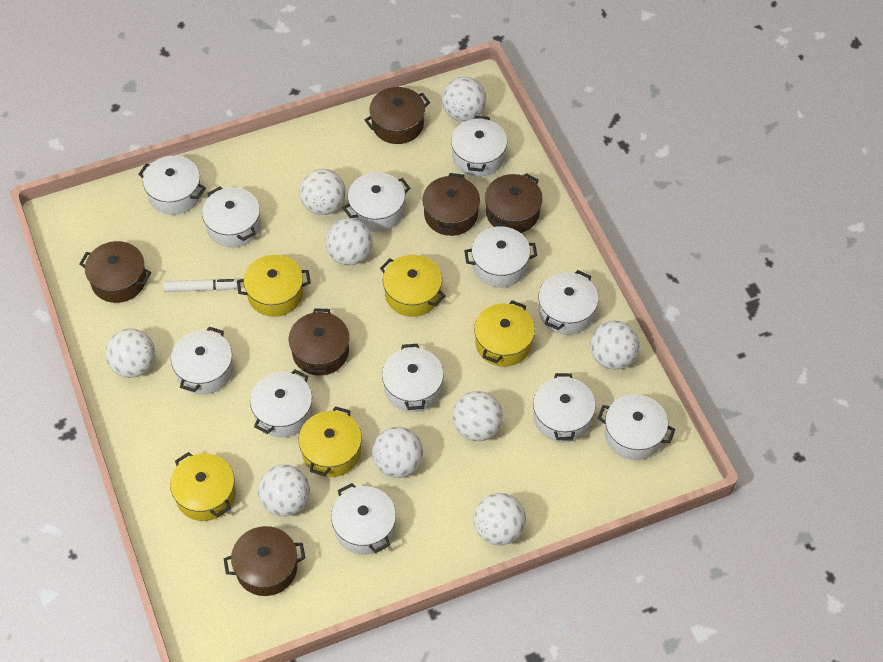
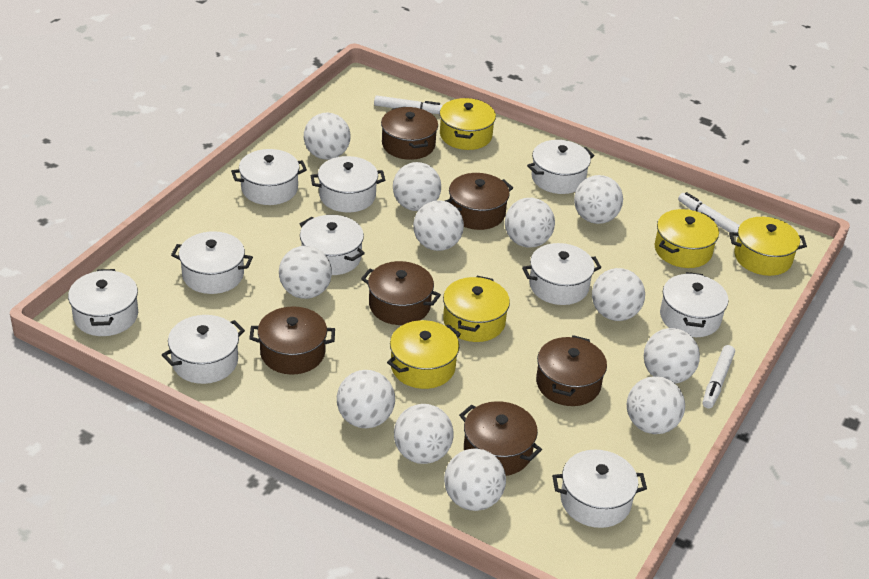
white ball: 9 -> 12
white marker: 1 -> 3
white pot: 12 -> 10

